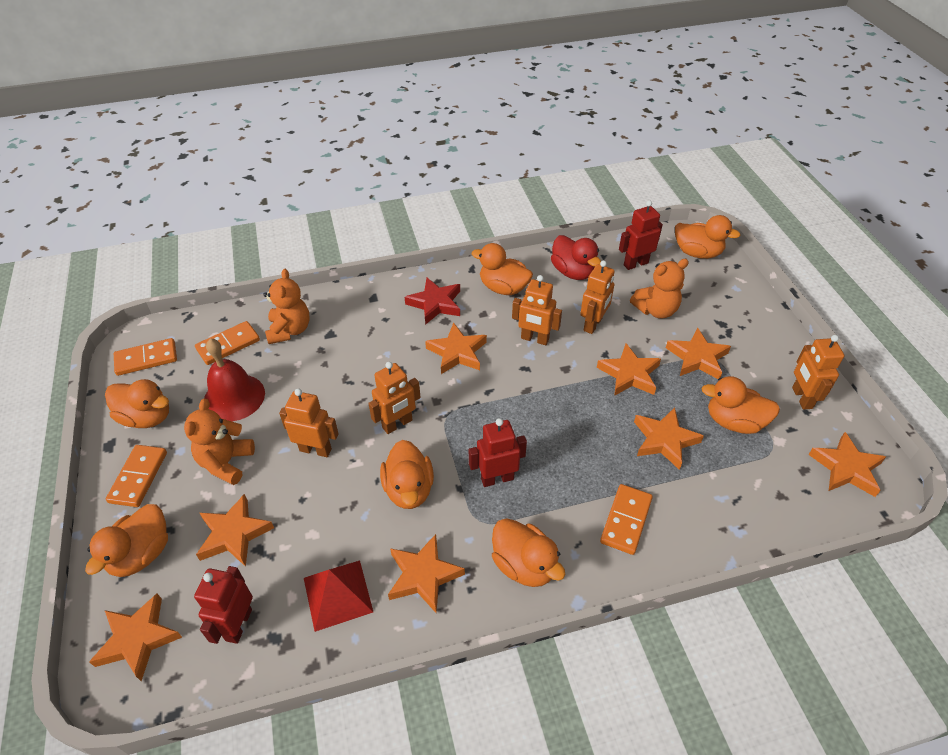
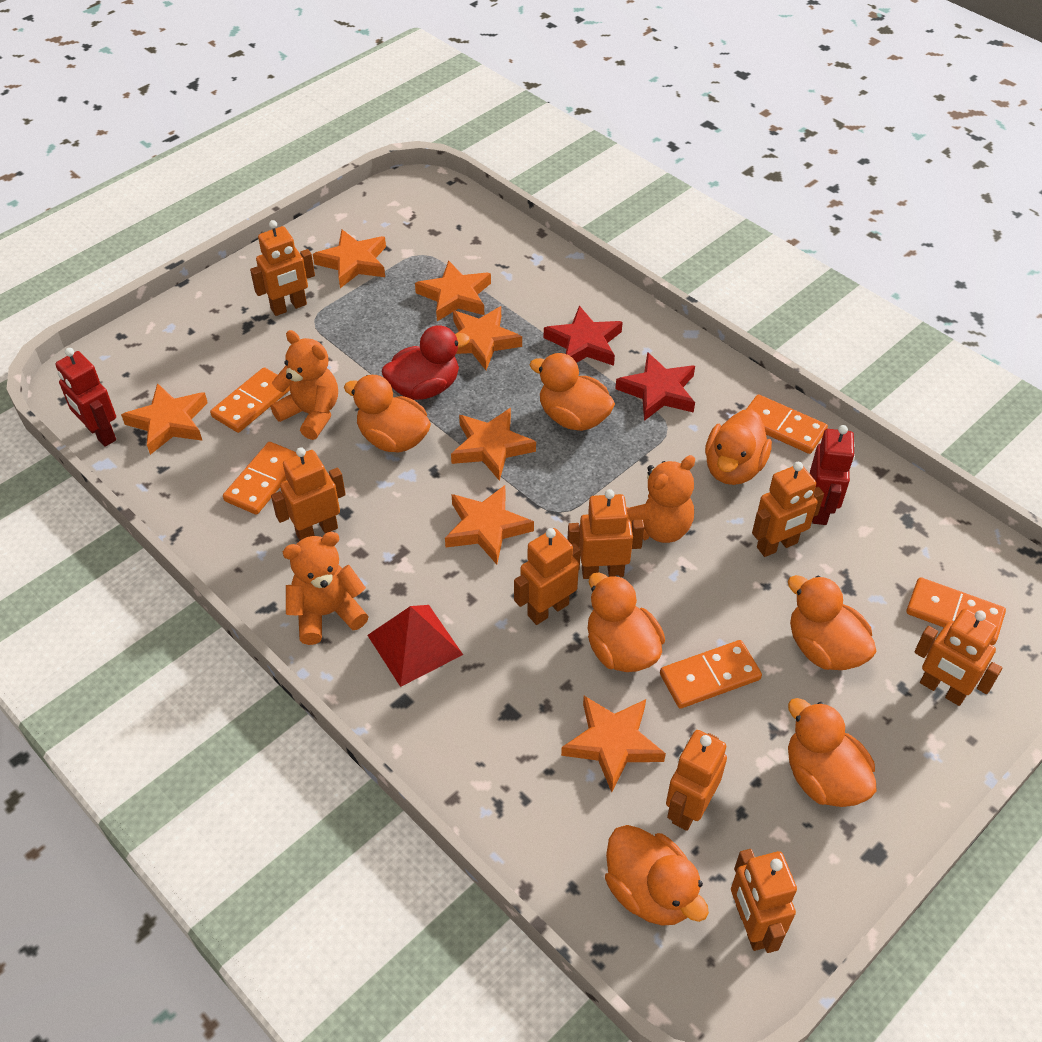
orange domino: 4 -> 5
orange robot: 5 -> 8
orange star: 8 -> 7
red bell: 1 -> 0
red robot: 3 -> 2
red star: 1 -> 2

